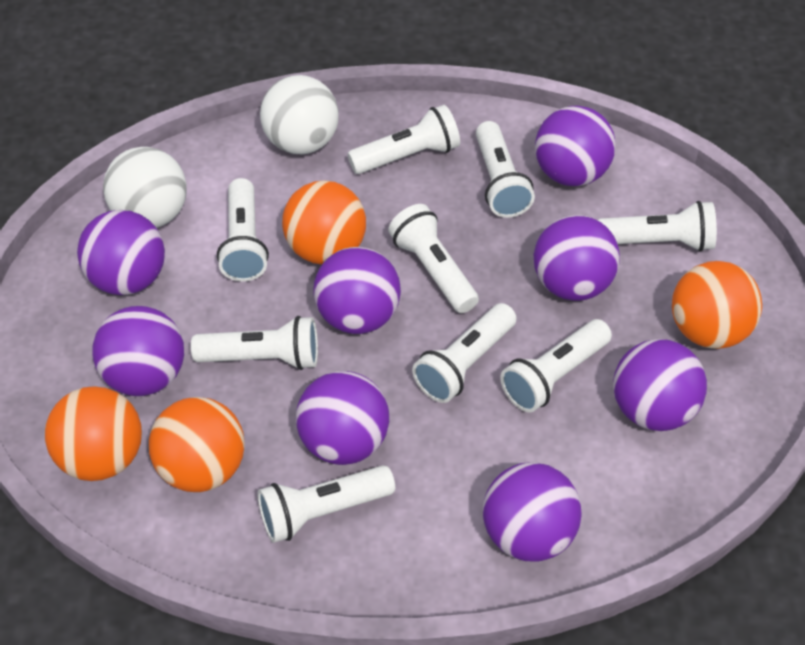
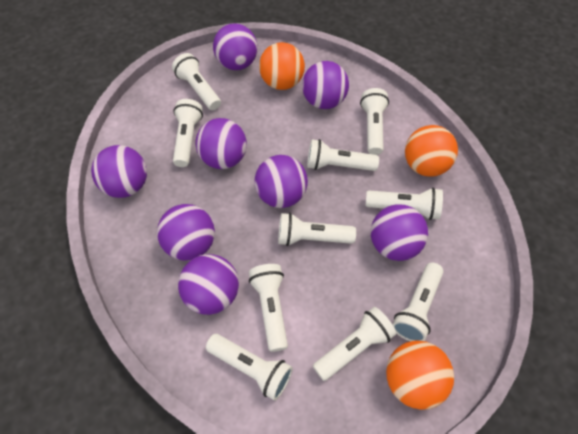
orange ball: 4 -> 3
white ball: 2 -> 0
white flashlight: 9 -> 10

